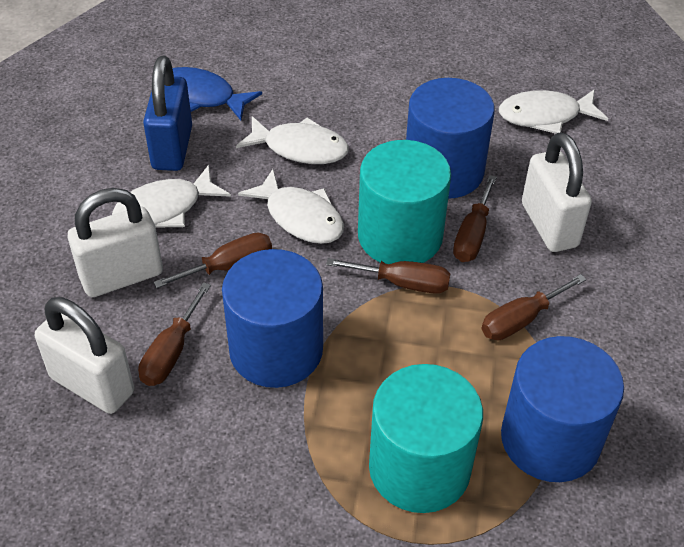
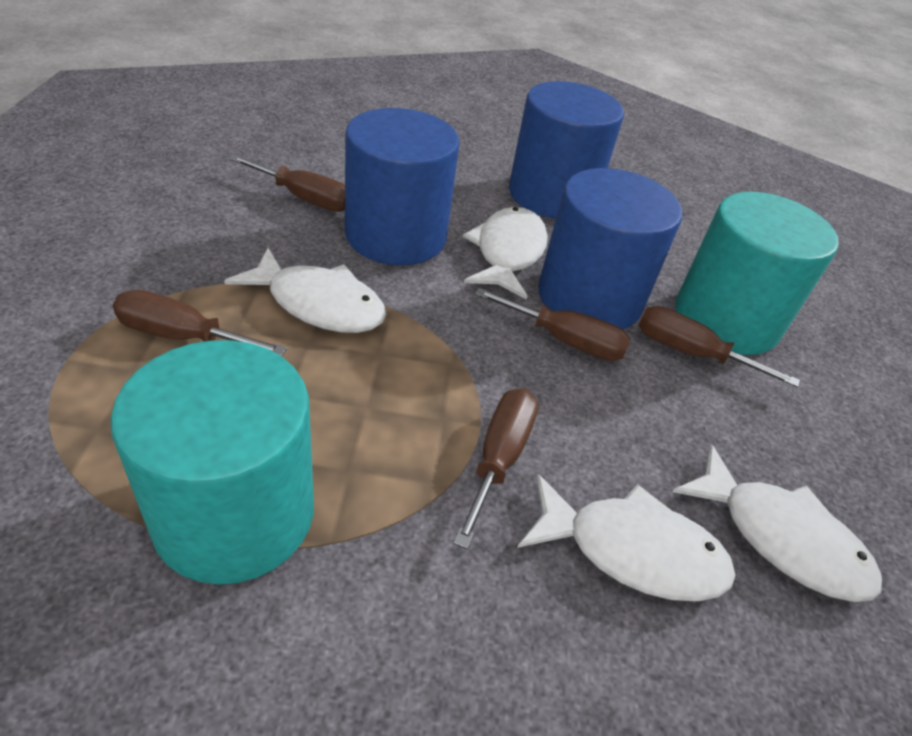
blue fish: 1 -> 0
blue padlock: 1 -> 0
white padlock: 3 -> 0

